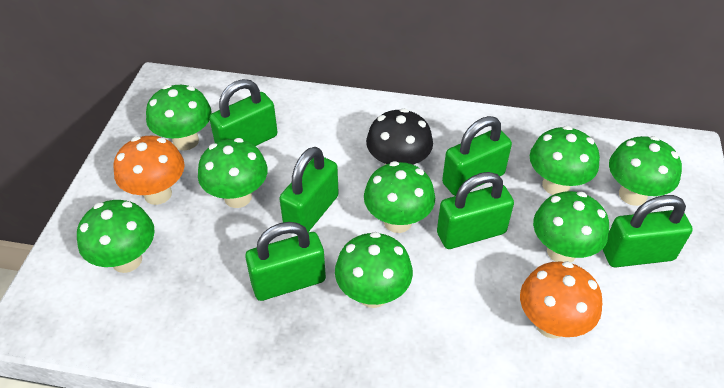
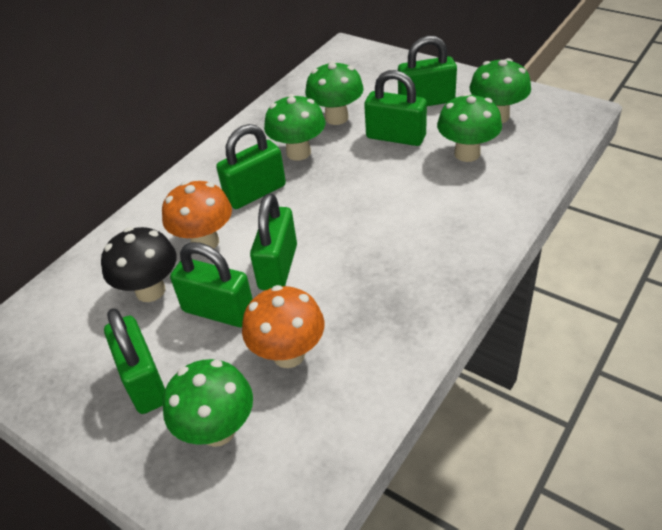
green mushroom: 8 -> 5

